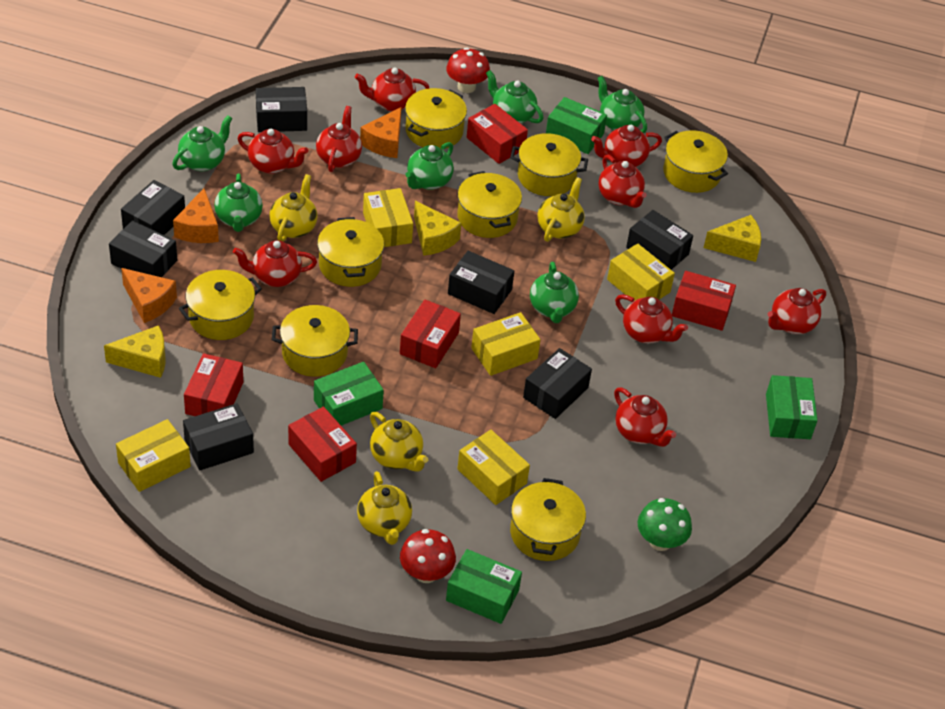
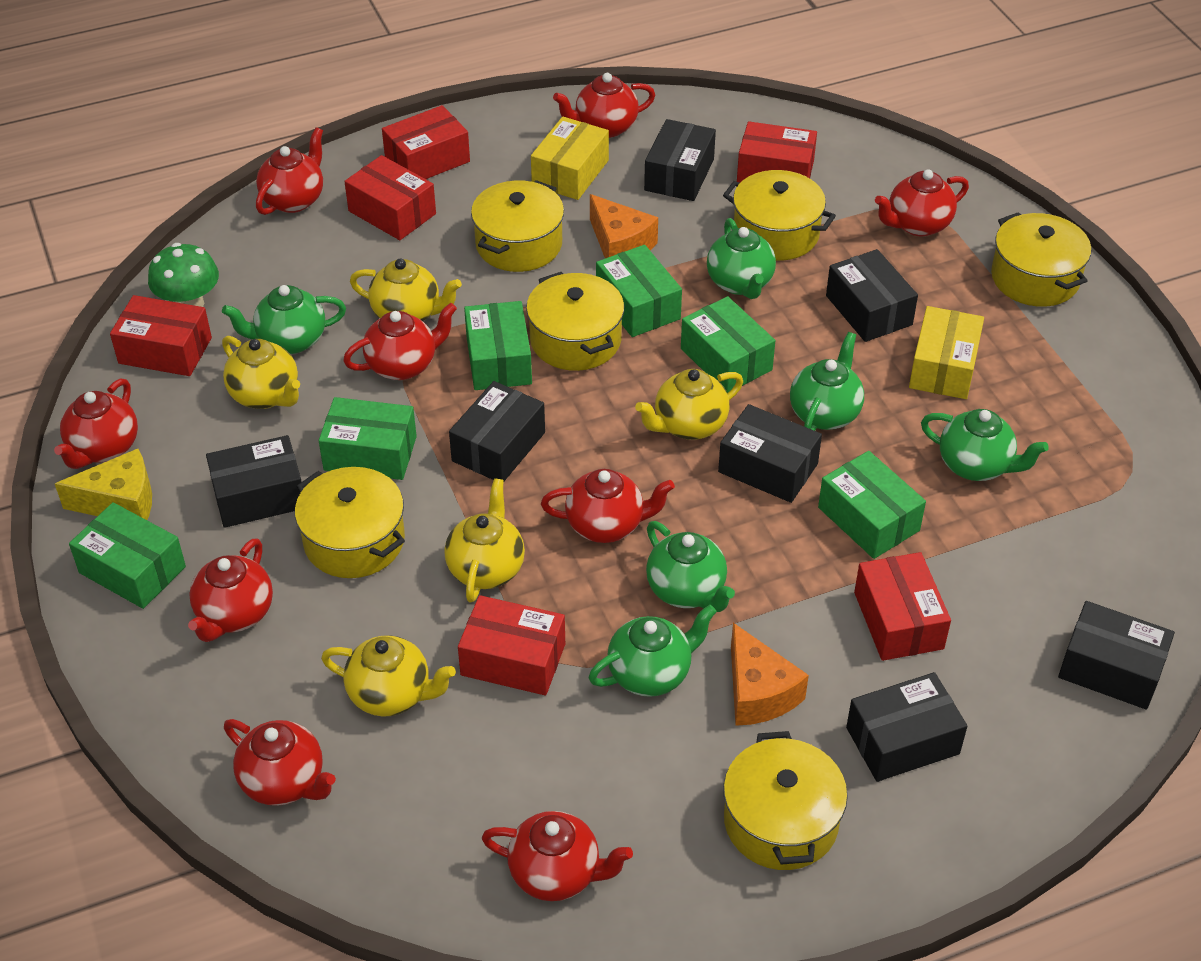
green box: 4 -> 6
orange cheese: 3 -> 2
red box: 5 -> 6
red mushroom: 2 -> 0
yellow box: 5 -> 2
yellow cheese: 3 -> 1
yellow pot: 8 -> 6
yellow teapot: 4 -> 5

